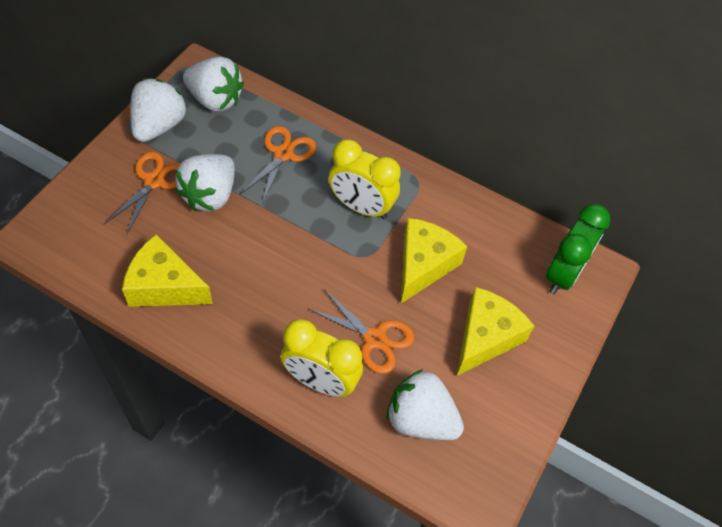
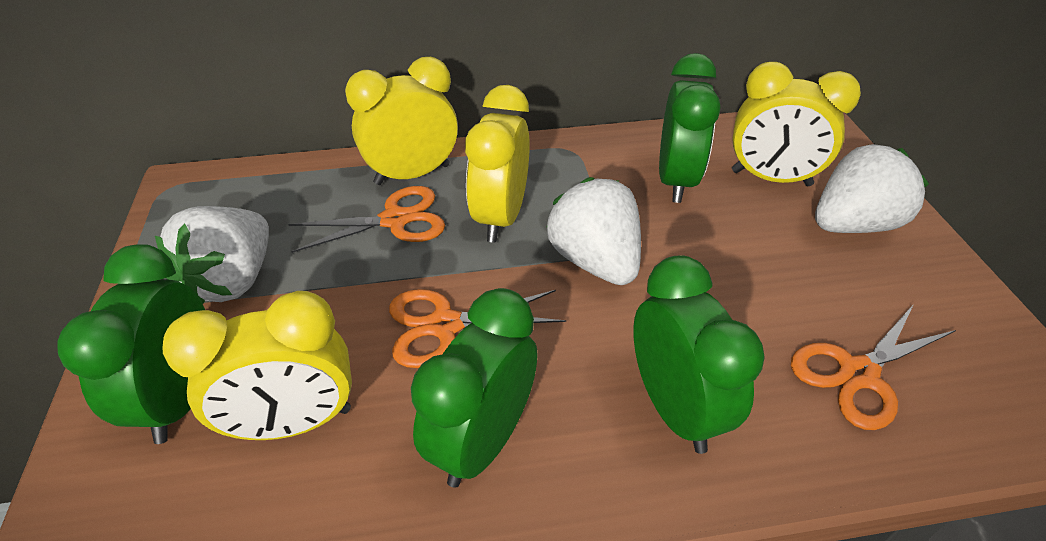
green clock: 1 -> 4
white strawberry: 4 -> 3
yellow cheese: 3 -> 0
yellow clock: 2 -> 4

